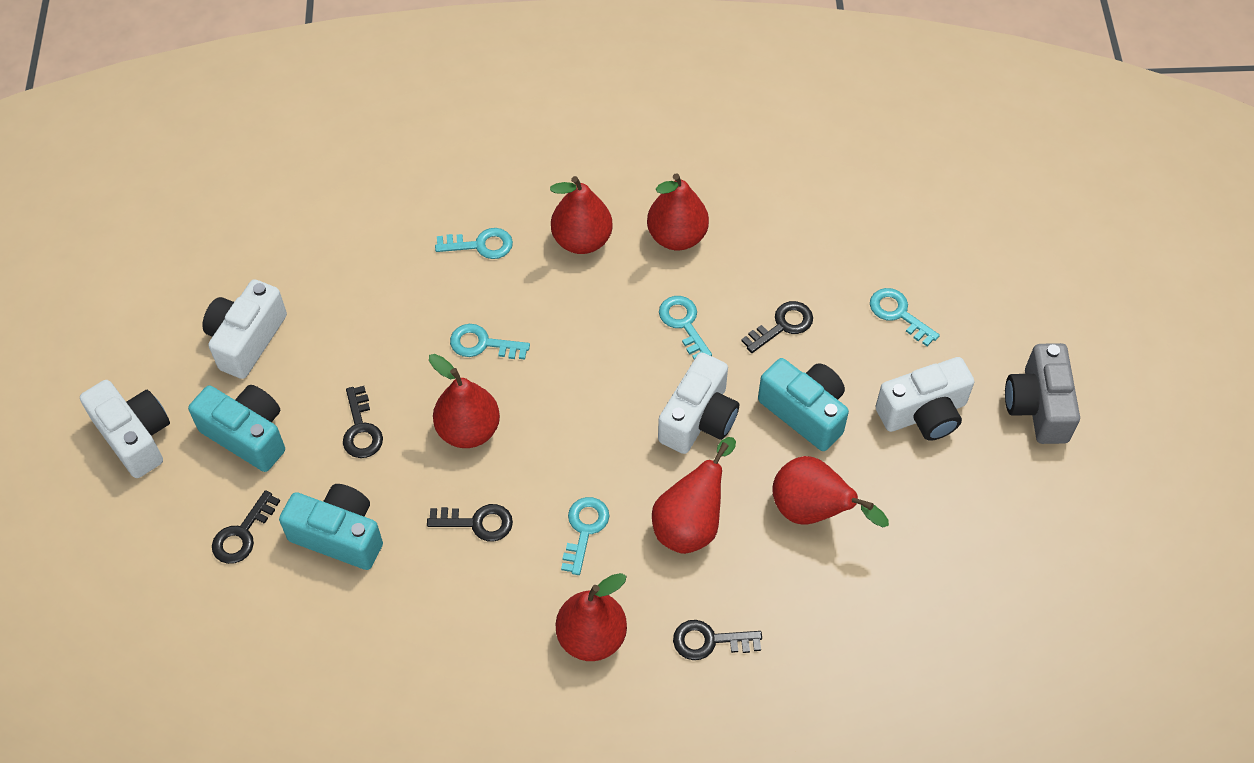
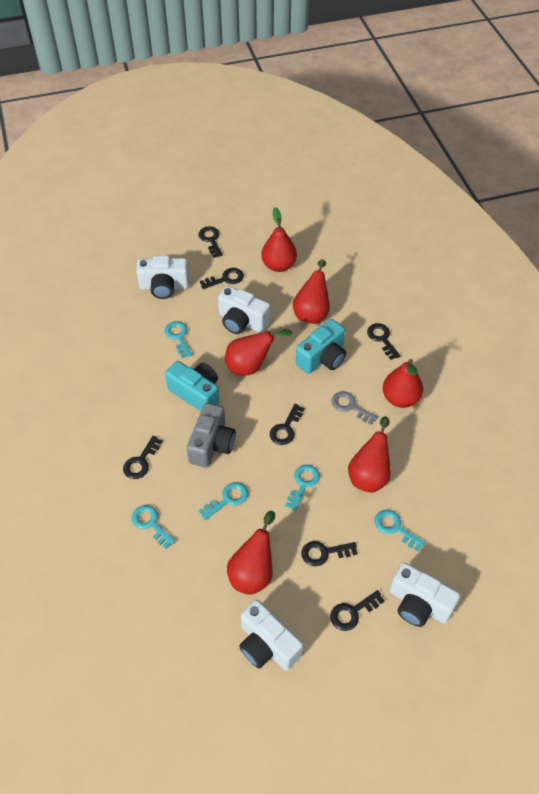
black key: 5 -> 7
grey key: 0 -> 1
turquoise camera: 3 -> 2

